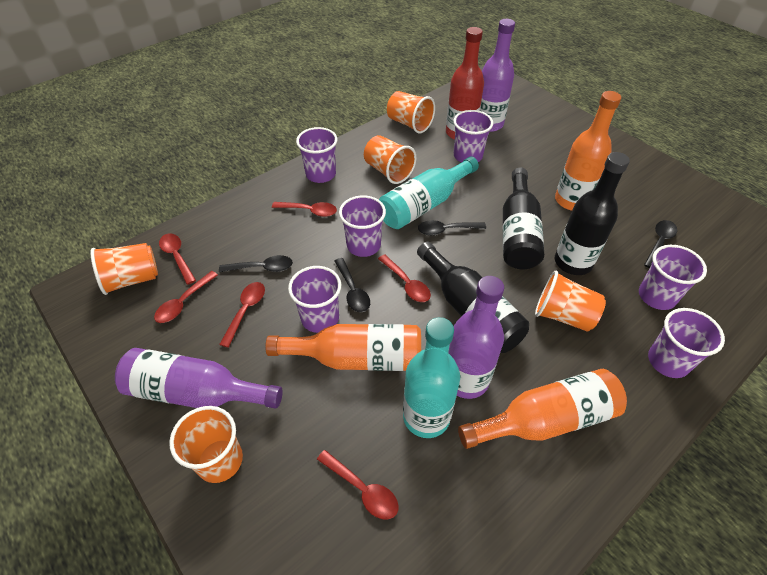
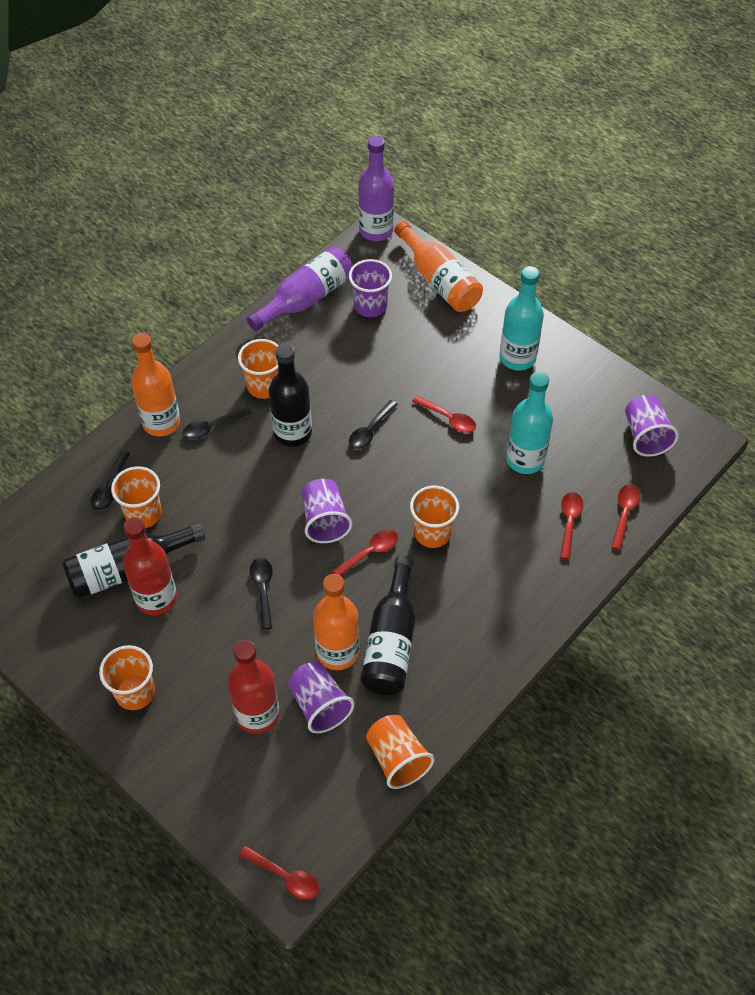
purple bottle: 3 -> 2
purple cup: 6 -> 4
red bottle: 1 -> 2
red spoon: 6 -> 5

